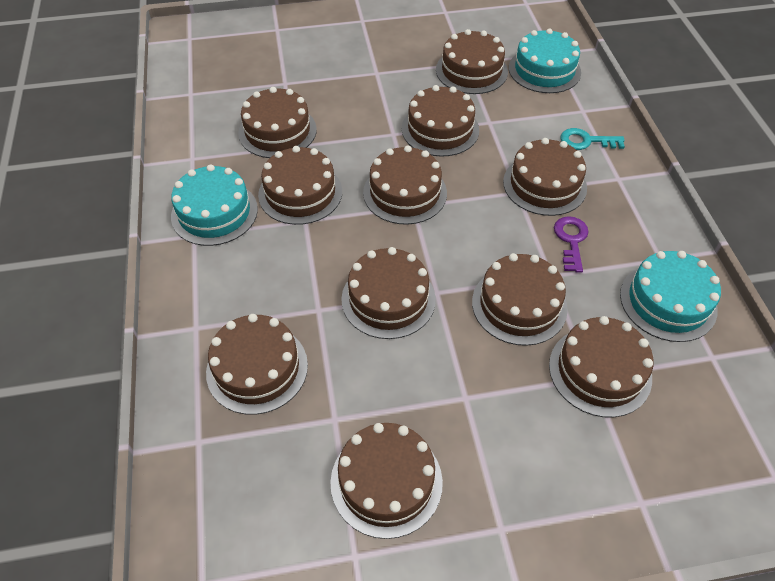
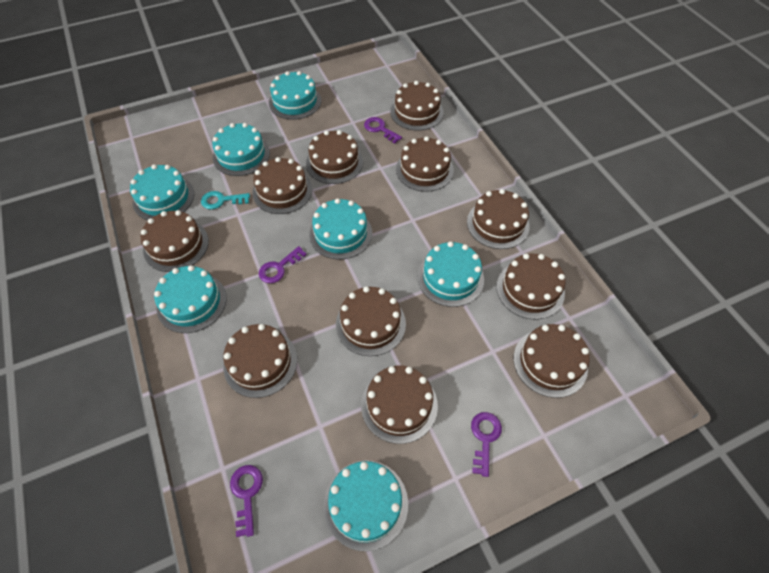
purple key: 1 -> 4
turquoise cake: 3 -> 7

